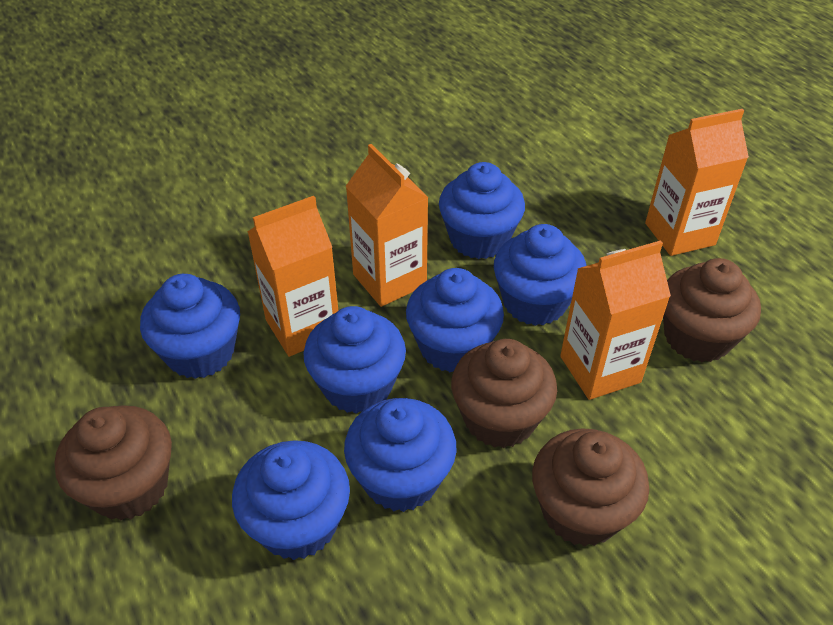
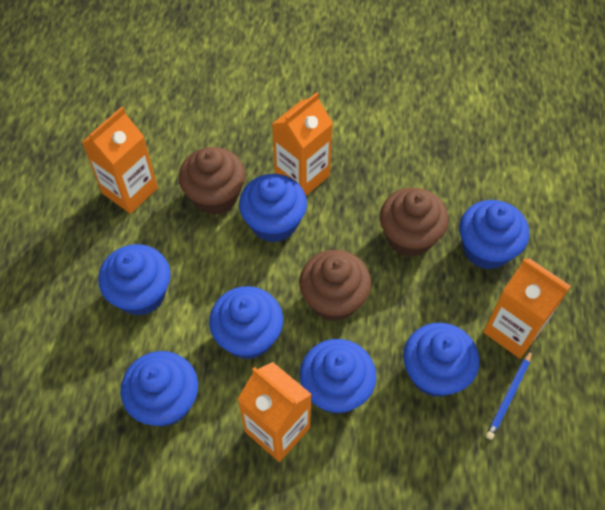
blue pencil: 0 -> 1
brown cupcake: 4 -> 3

